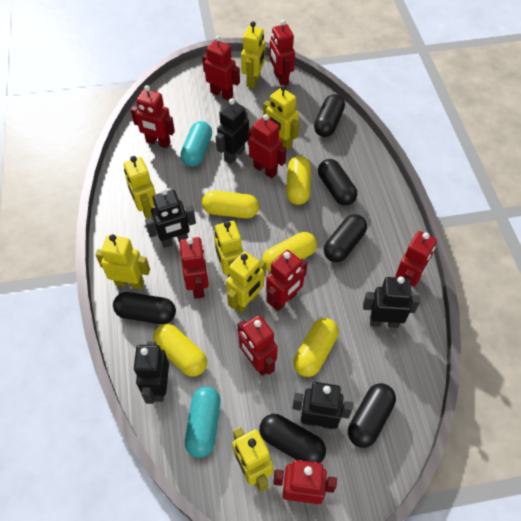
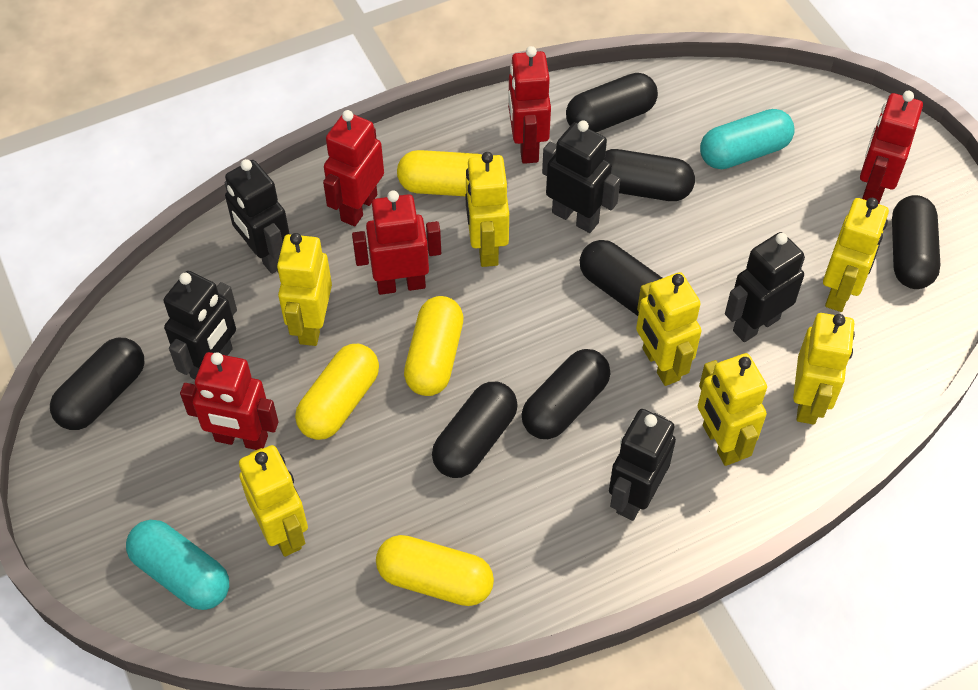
black capsule: 6 -> 7
red robot: 9 -> 5
yellow capsule: 5 -> 4

